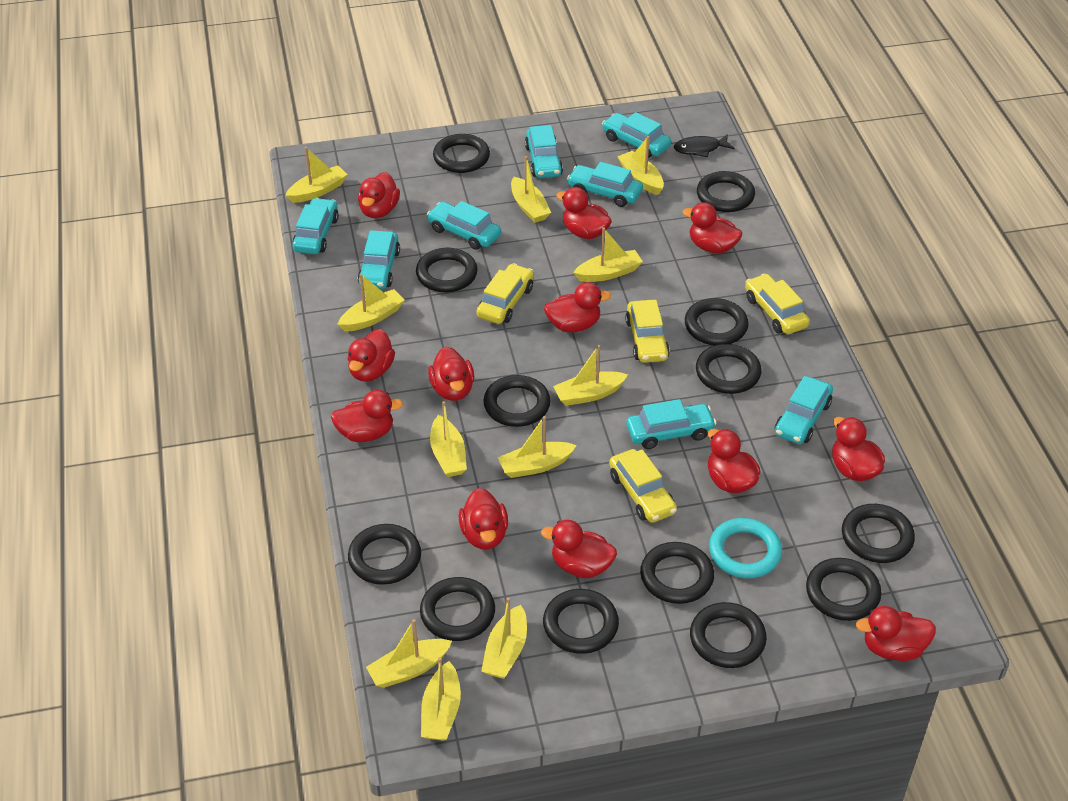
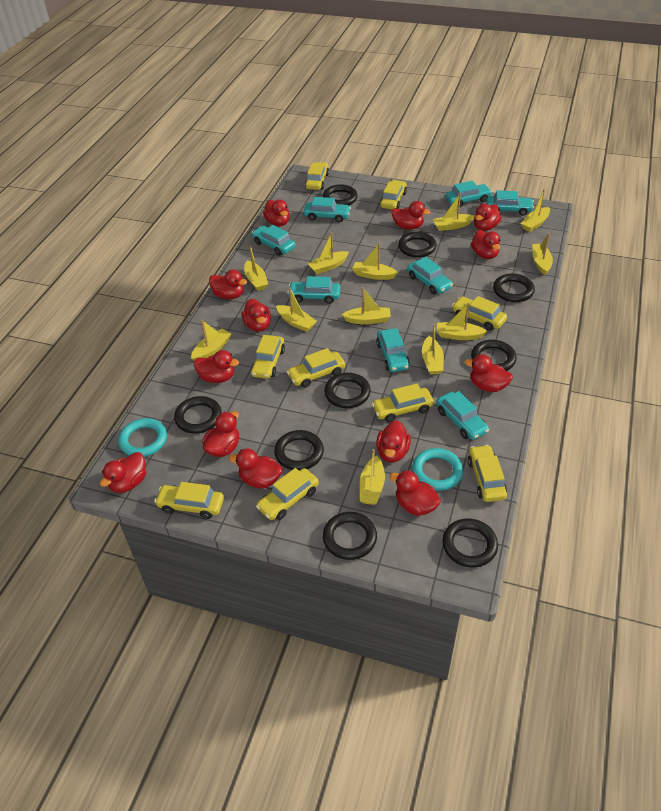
black fish: 1 -> 0
black ring: 13 -> 9
red duck: 12 -> 13
turquoise ring: 1 -> 2
yellow boat: 11 -> 12
yellow car: 4 -> 9

